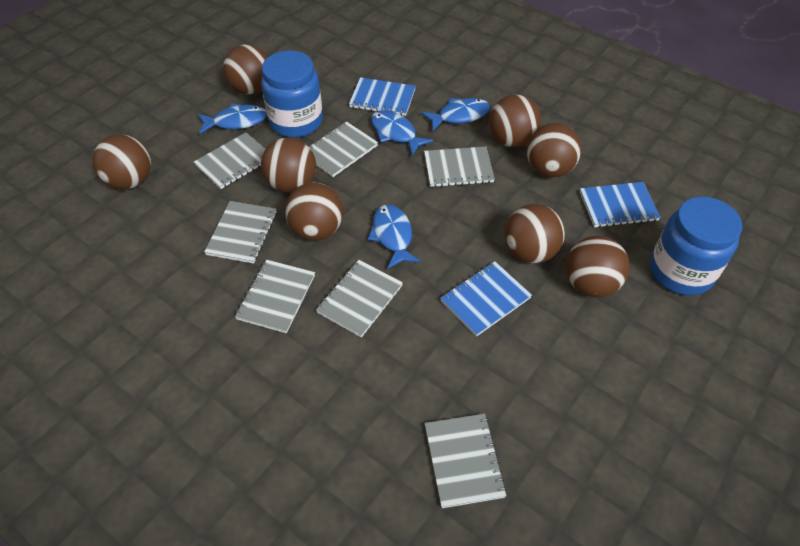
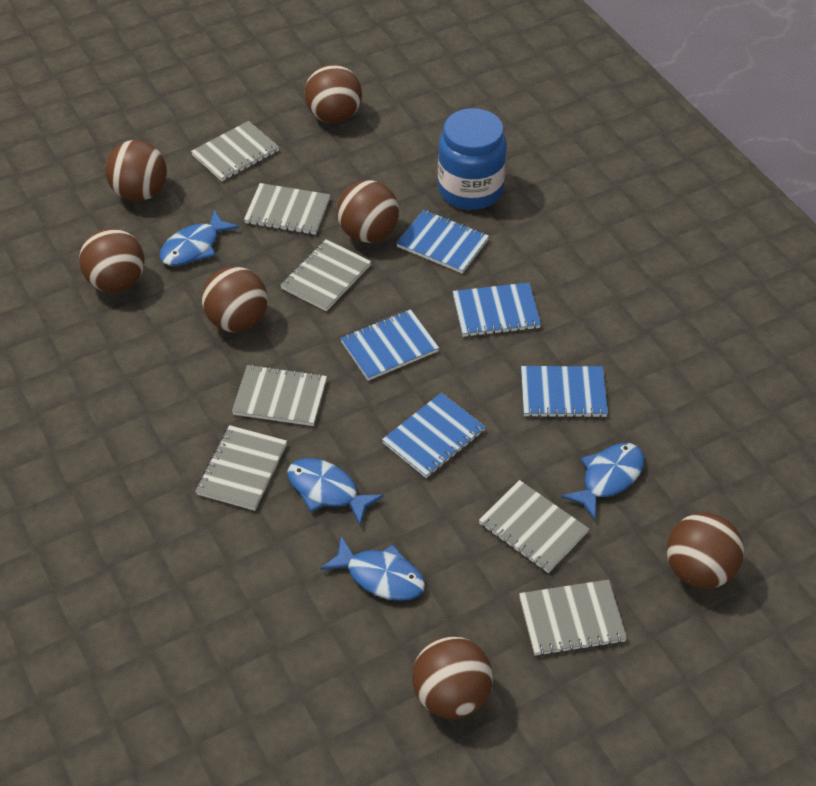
blue jar: 2 -> 1
blue notebook: 3 -> 5
brown ball: 8 -> 7

